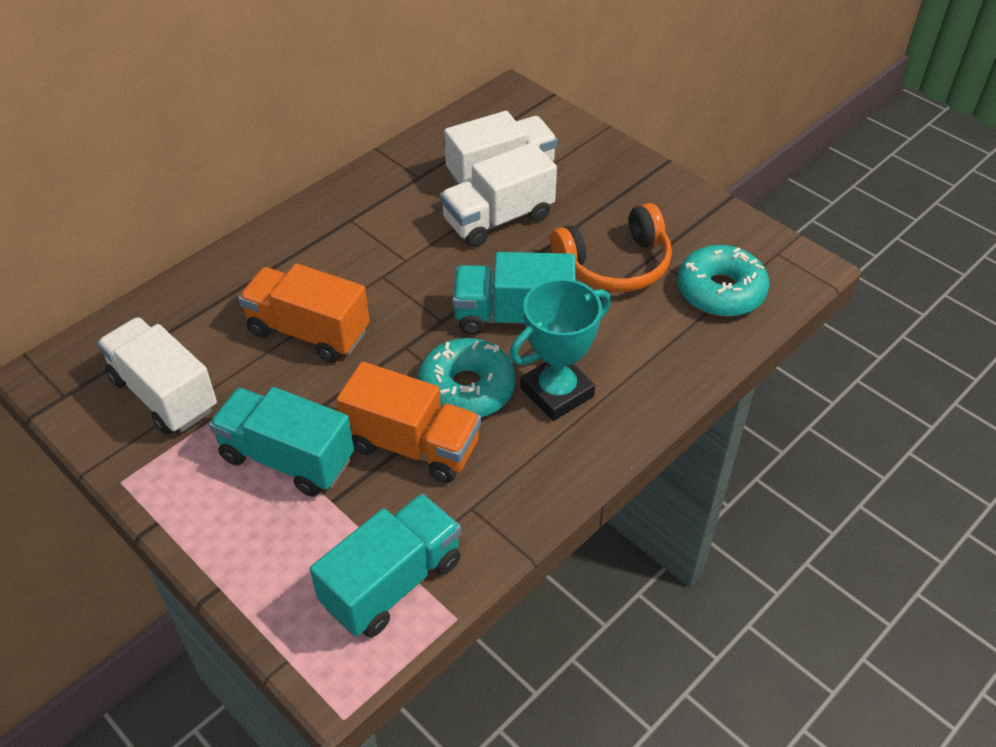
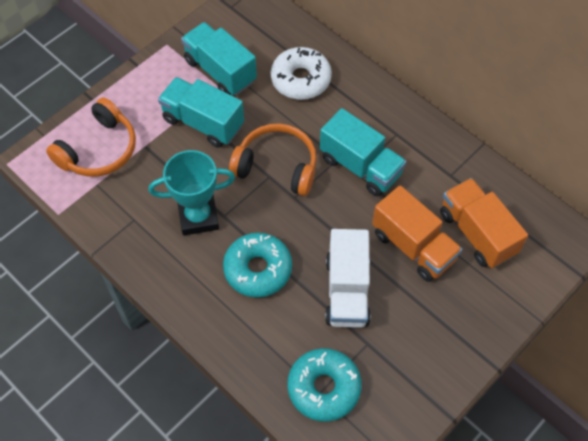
orange headphones: 1 -> 2
white donut: 0 -> 1
white truck: 3 -> 1

